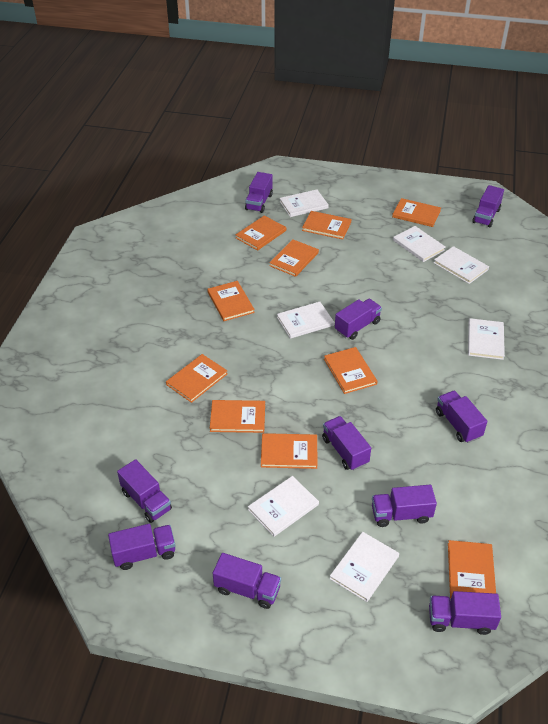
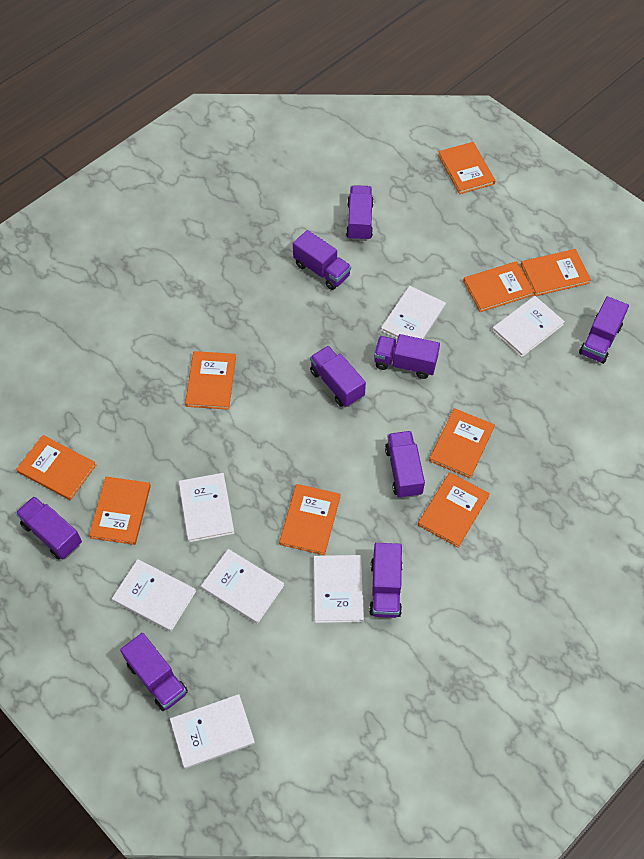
orange book: 10 -> 9
purple truck: 10 -> 9

